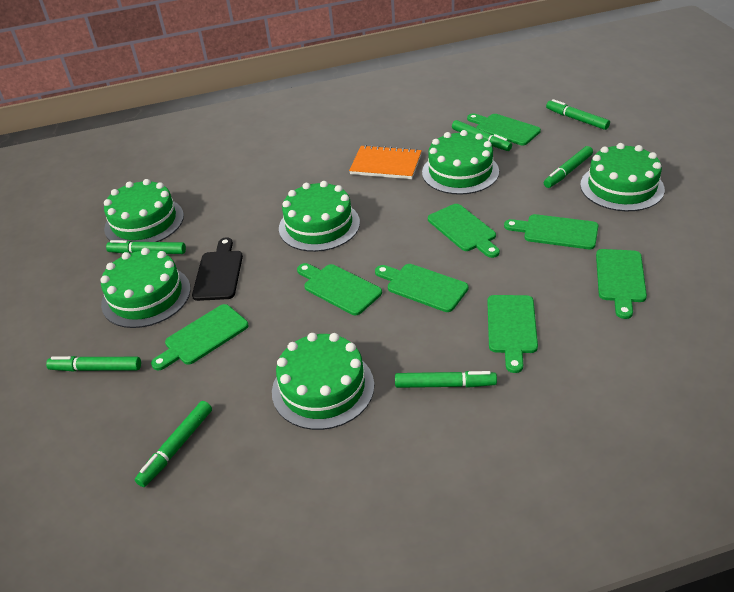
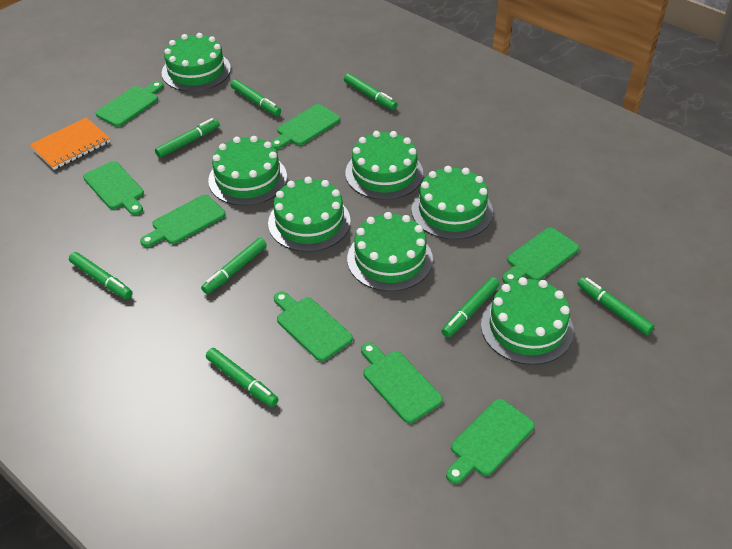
black cutting board: 1 -> 0
green cake: 6 -> 7
green marker: 7 -> 8

